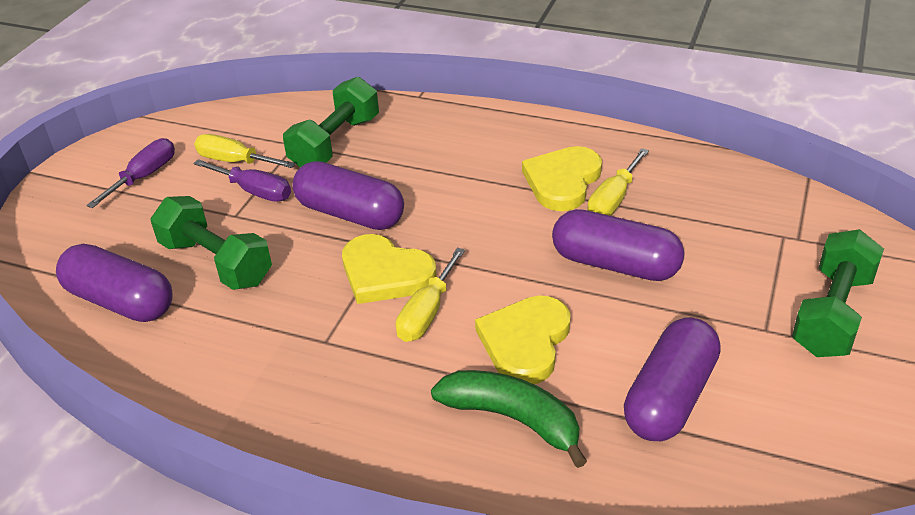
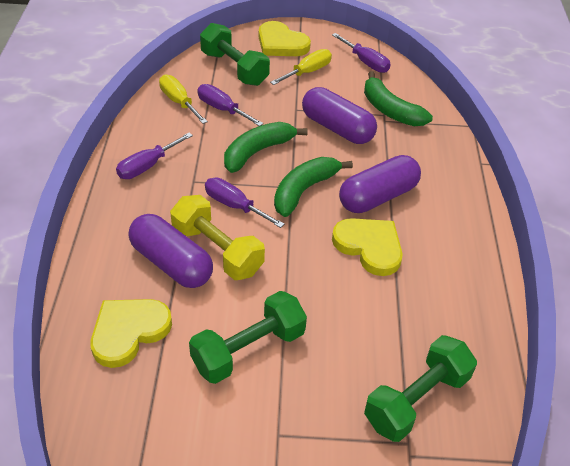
green banana: 1 -> 3
purple capsule: 4 -> 3
purple screwdriver: 2 -> 4
yellow dumbbell: 0 -> 1
yellow screwdriver: 3 -> 2

